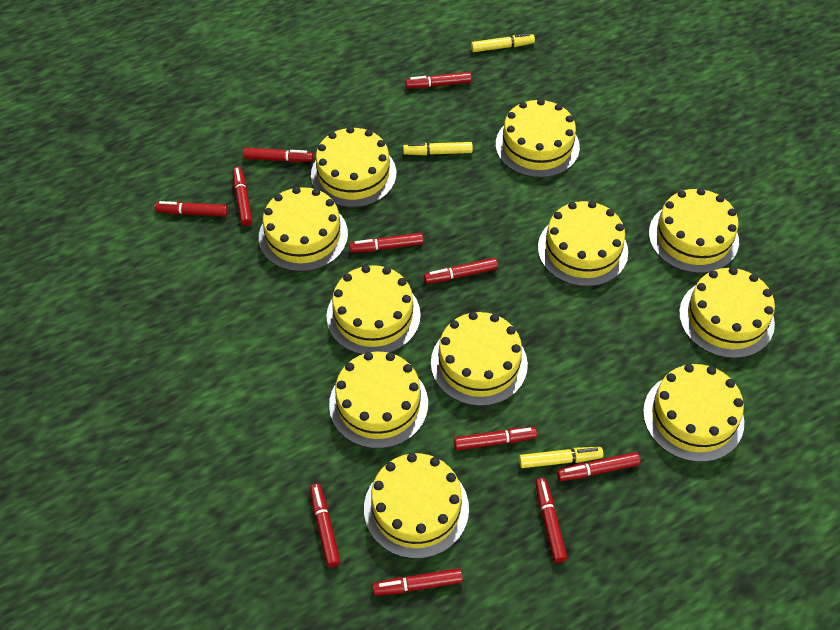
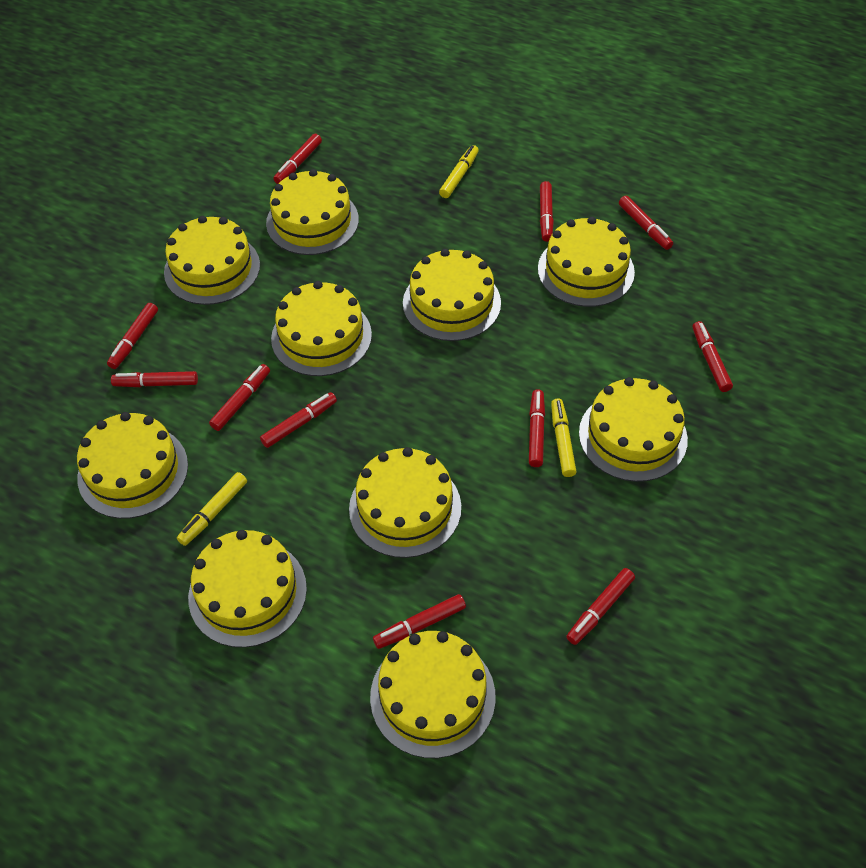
yellow cake: 11 -> 10

